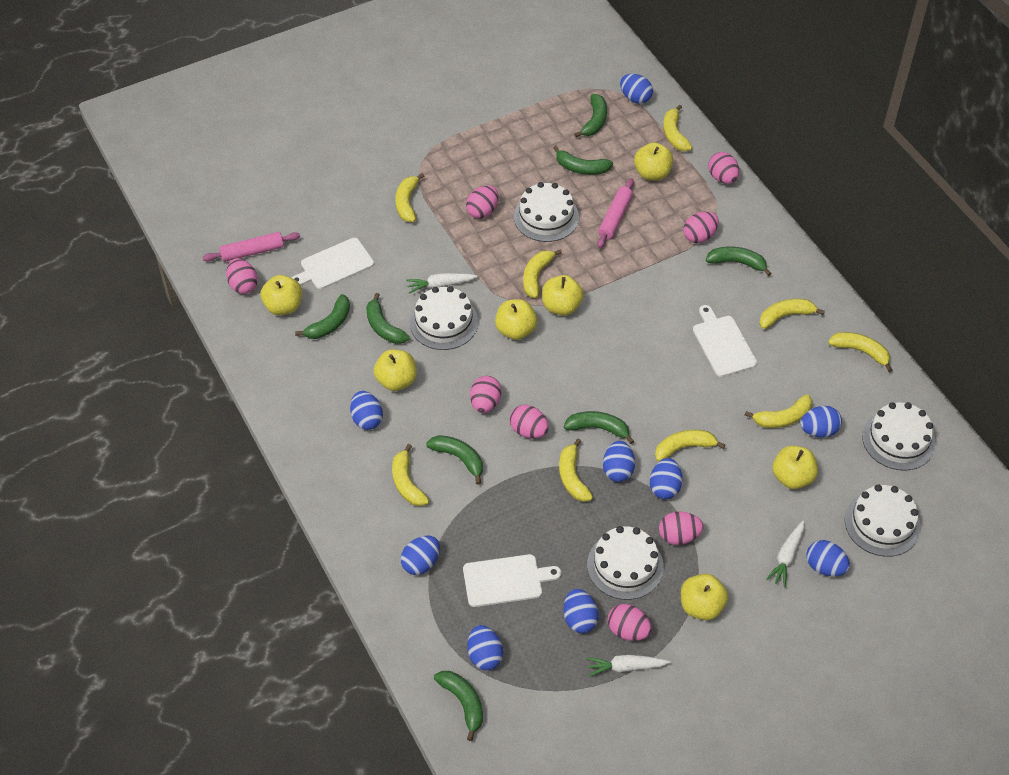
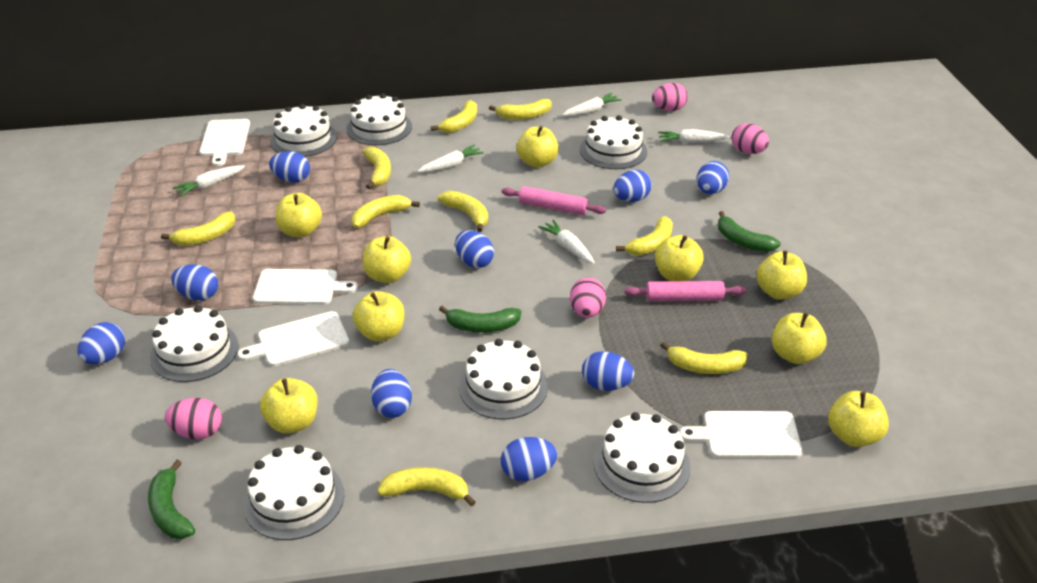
green banana: 8 -> 3
pink egg: 8 -> 4
white cake: 5 -> 7
white carrot: 3 -> 5
white cutting board: 3 -> 4
yellow apple: 7 -> 9

